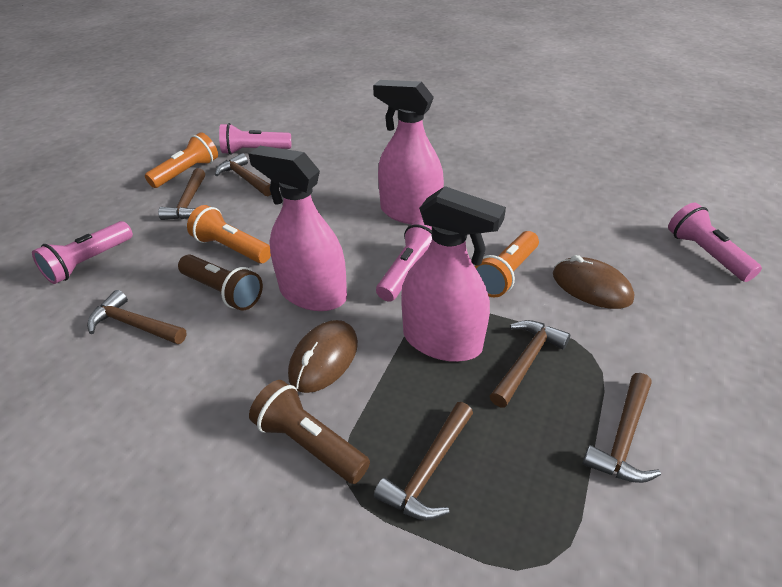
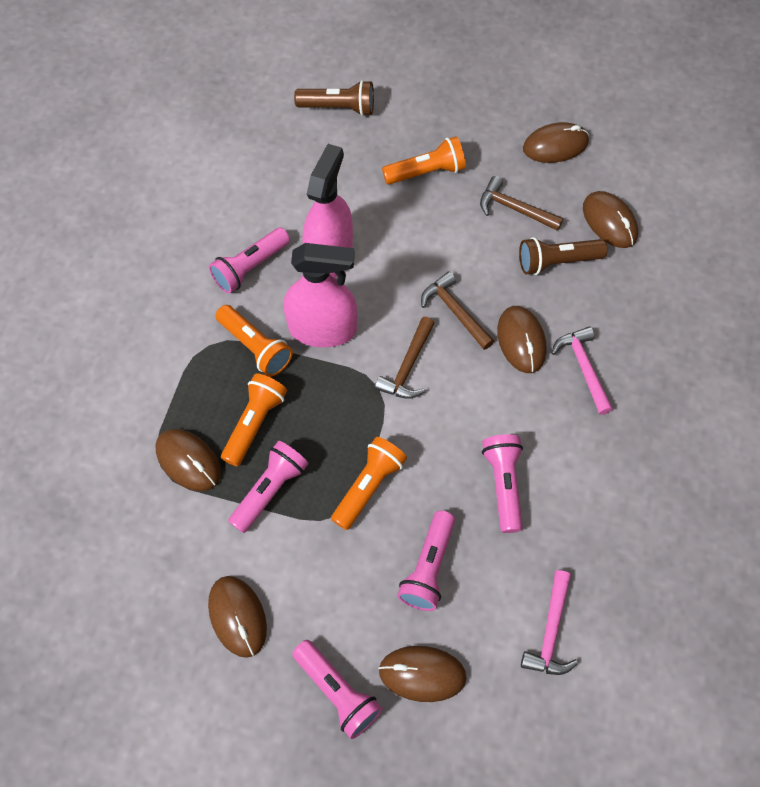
brown hammer: 6 -> 3
brown mouse: 2 -> 6
orange flashlight: 3 -> 4
pink flashlight: 4 -> 5
pink hammer: 0 -> 2
pink spray bottle: 3 -> 2

